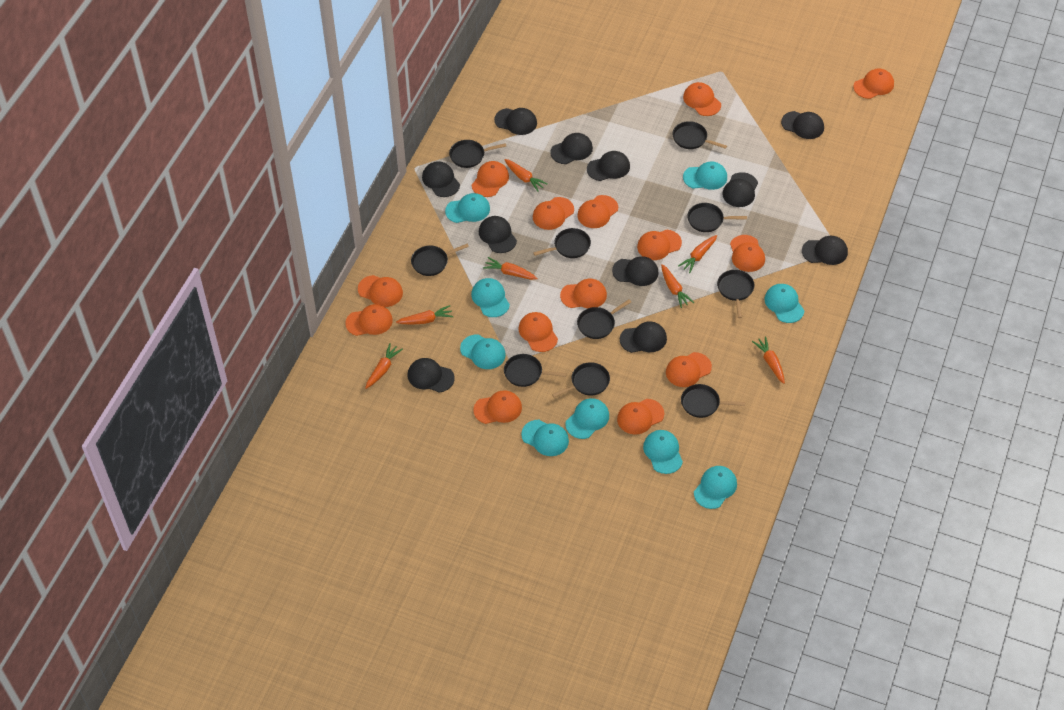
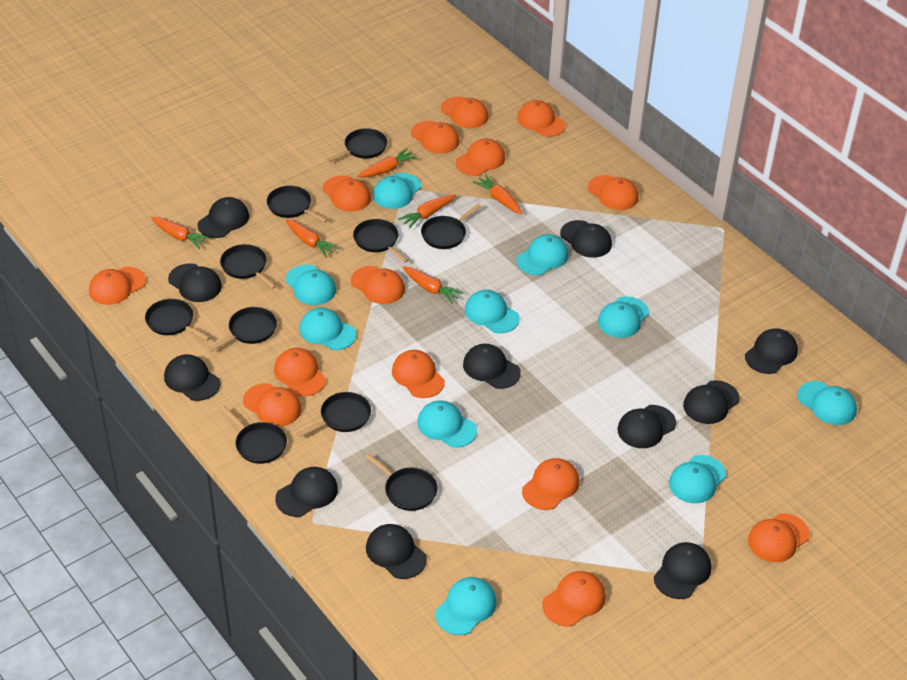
orange carrot: 7 -> 6
turquoise cap: 9 -> 10

